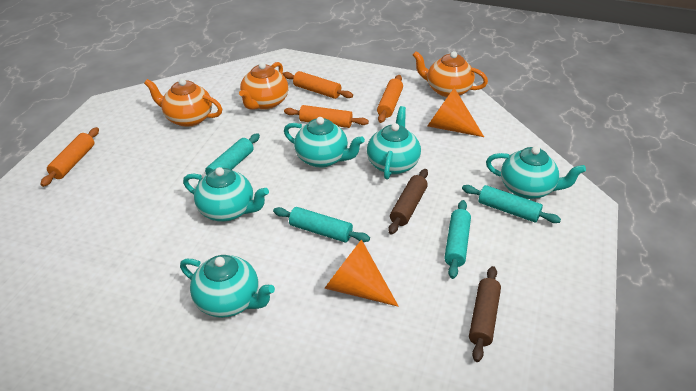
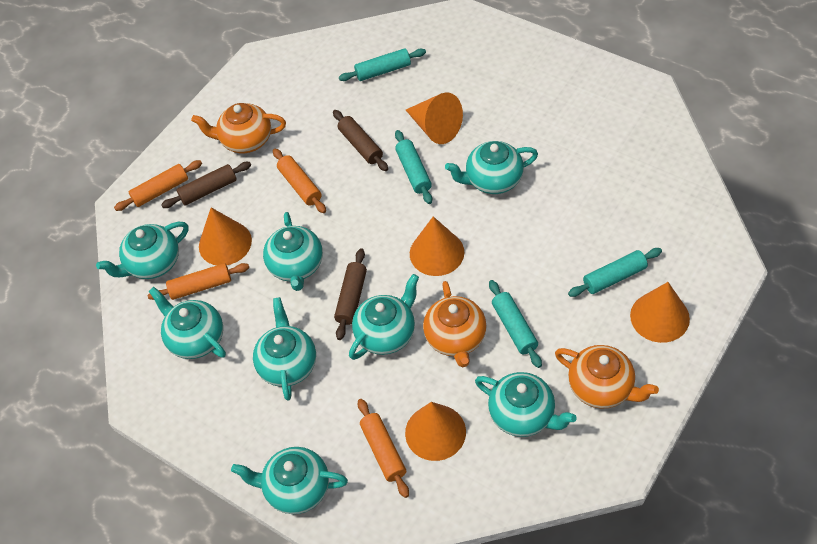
brown rolling pin: 2 -> 3
orange cone: 2 -> 5
turquoise teapot: 5 -> 8

